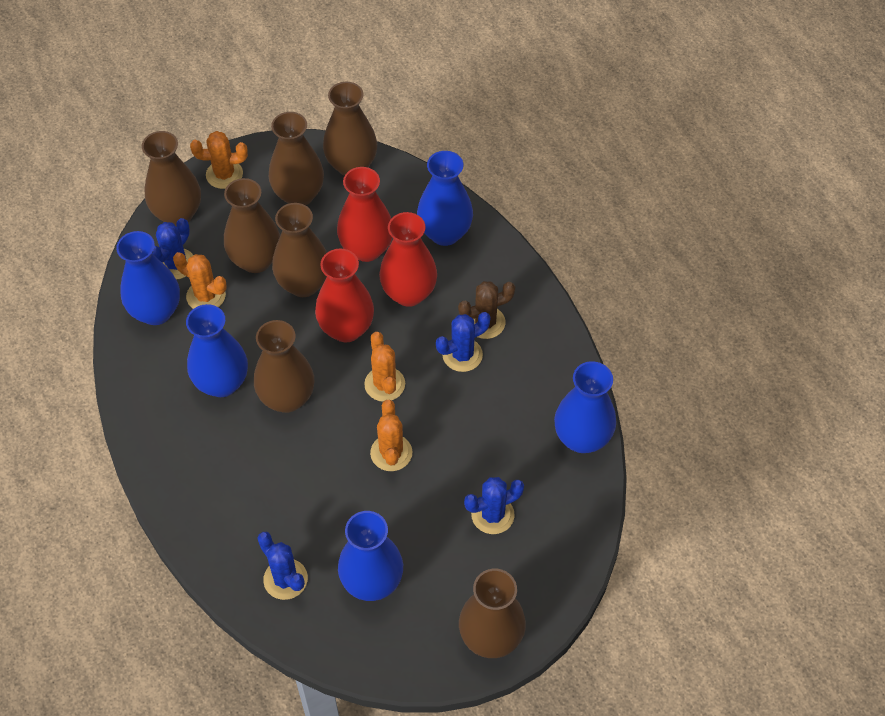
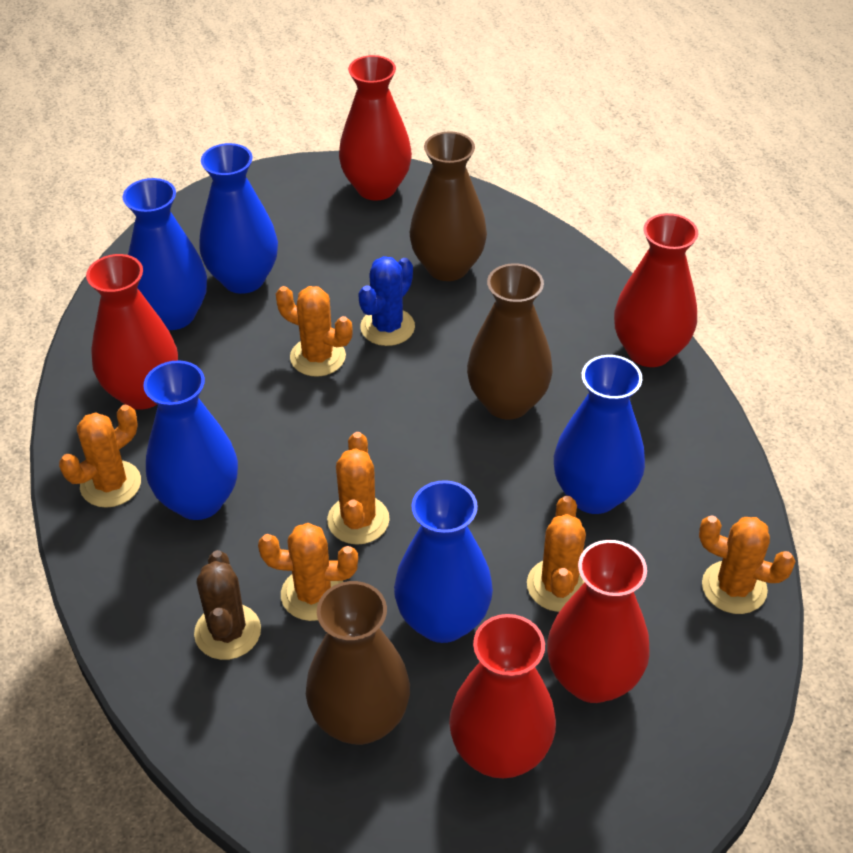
blue cactus: 4 -> 1
brown vase: 7 -> 3
orange cactus: 4 -> 6
red vase: 3 -> 5

